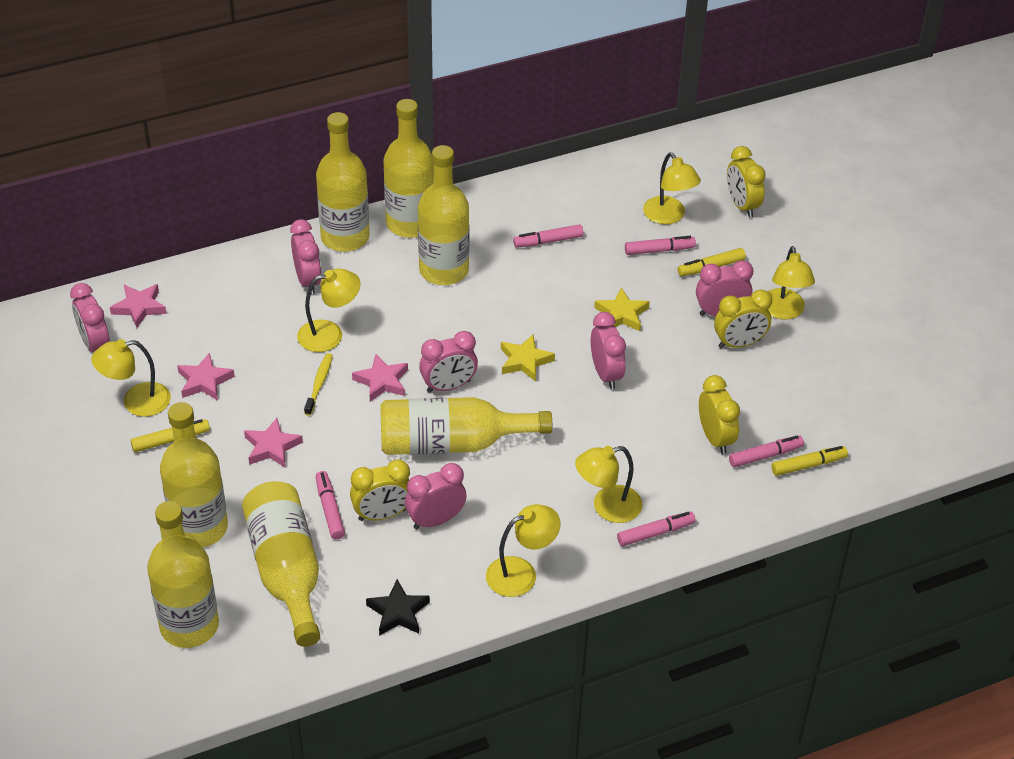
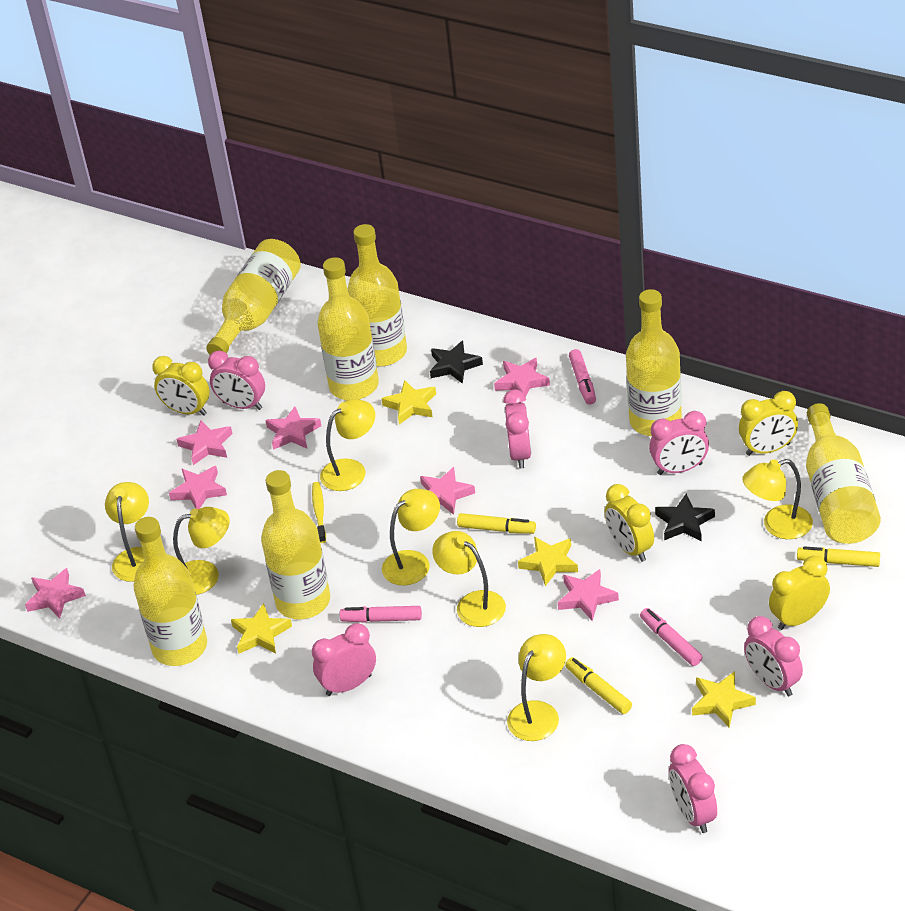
black star: 1 -> 2
pink marker: 5 -> 3
pink star: 4 -> 7
yellow lamp: 6 -> 7
yellow star: 2 -> 4

